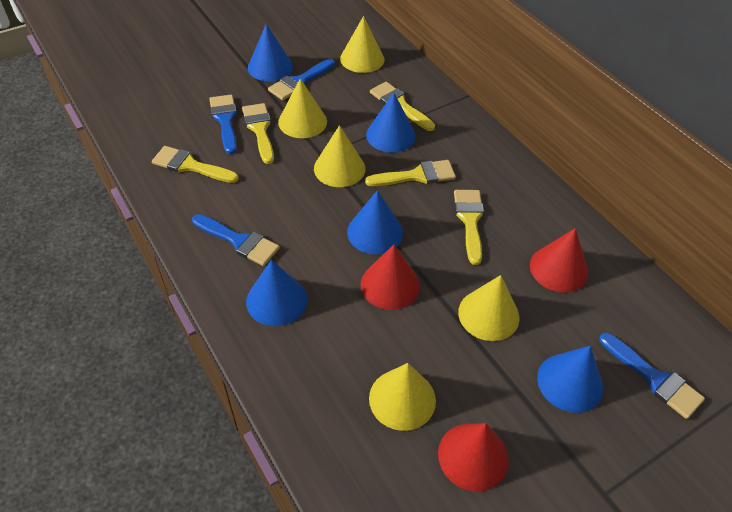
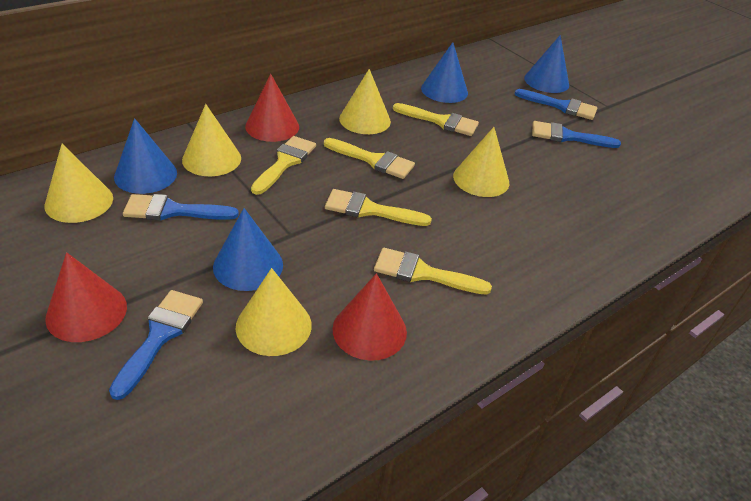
blue cone: 5 -> 4

